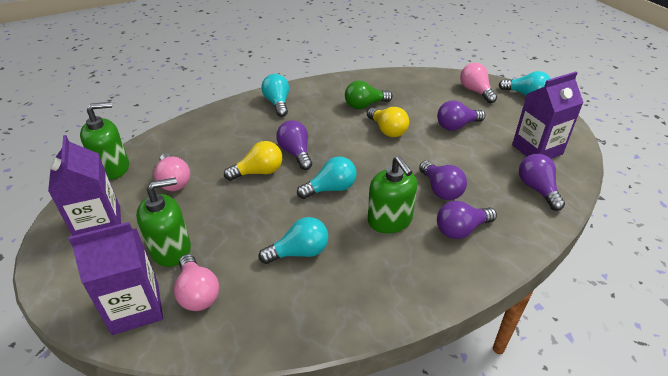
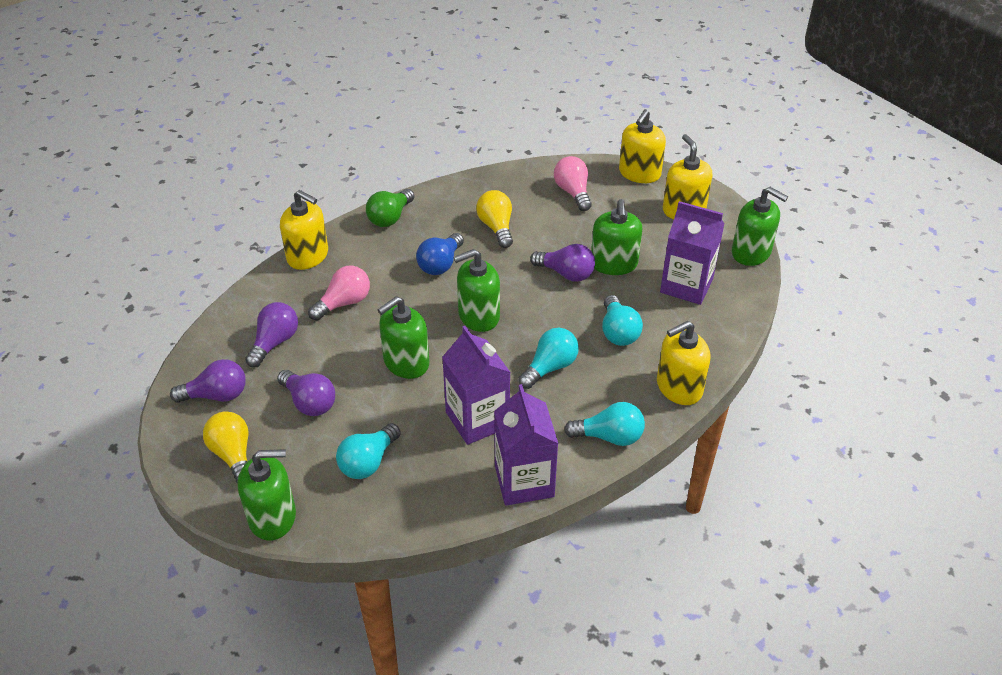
blue light bulb: 0 -> 1
green soap dispenser: 3 -> 5
pink light bulb: 3 -> 2
purple light bulb: 5 -> 4
yellow soap dispenser: 0 -> 4

